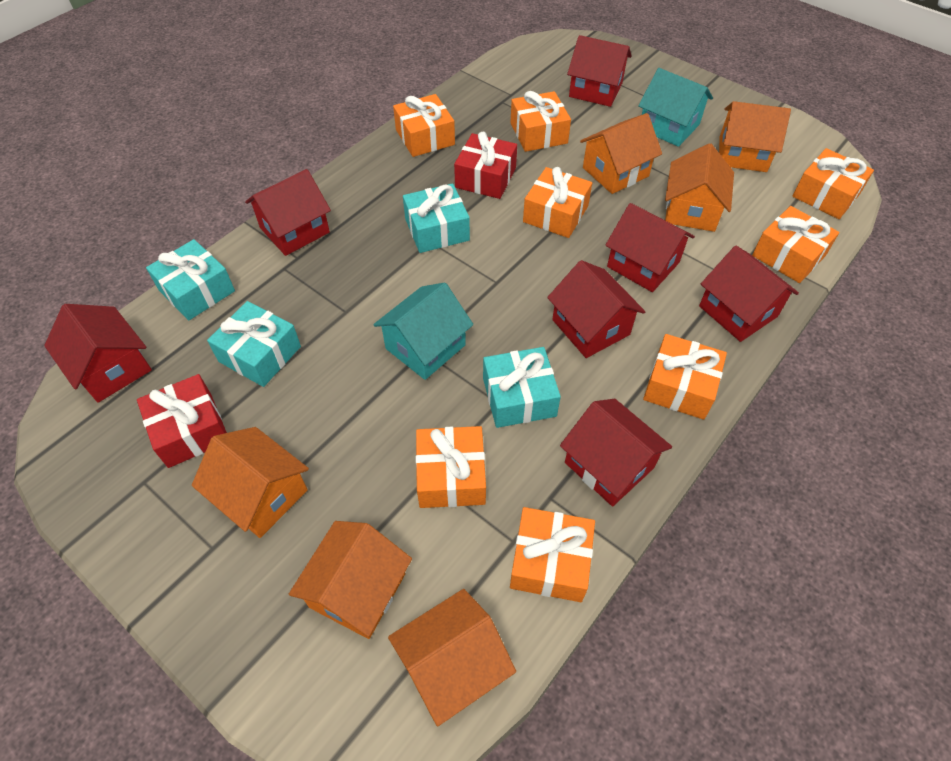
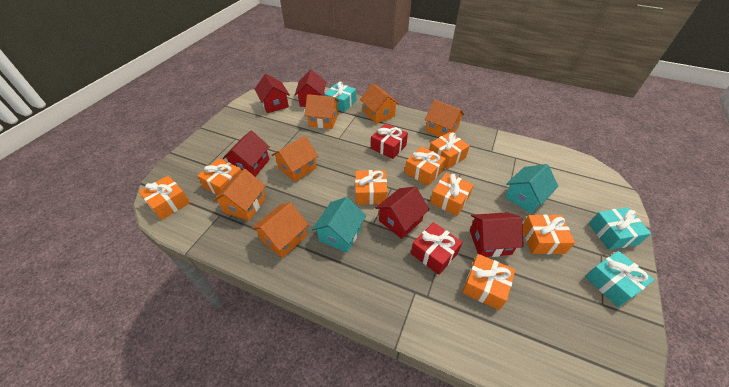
red house: 7 -> 5
turquoise gift: 4 -> 3

